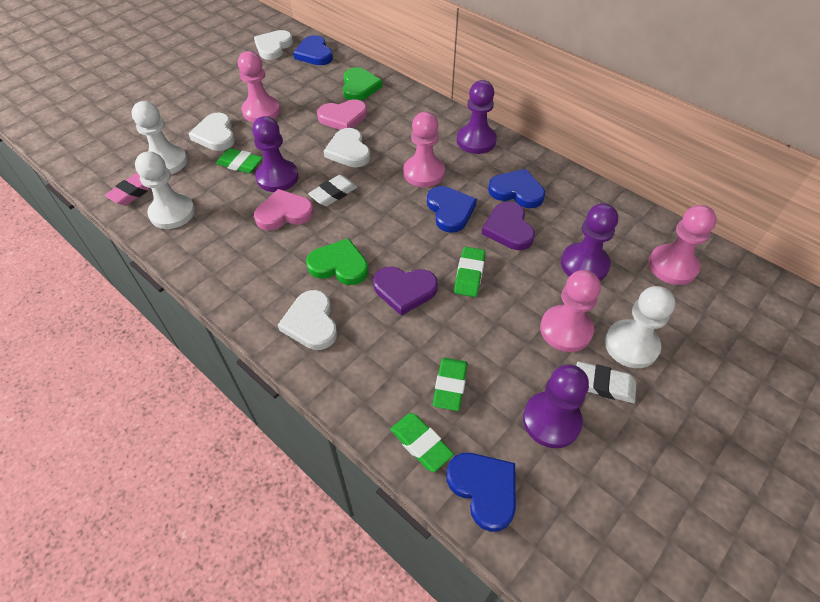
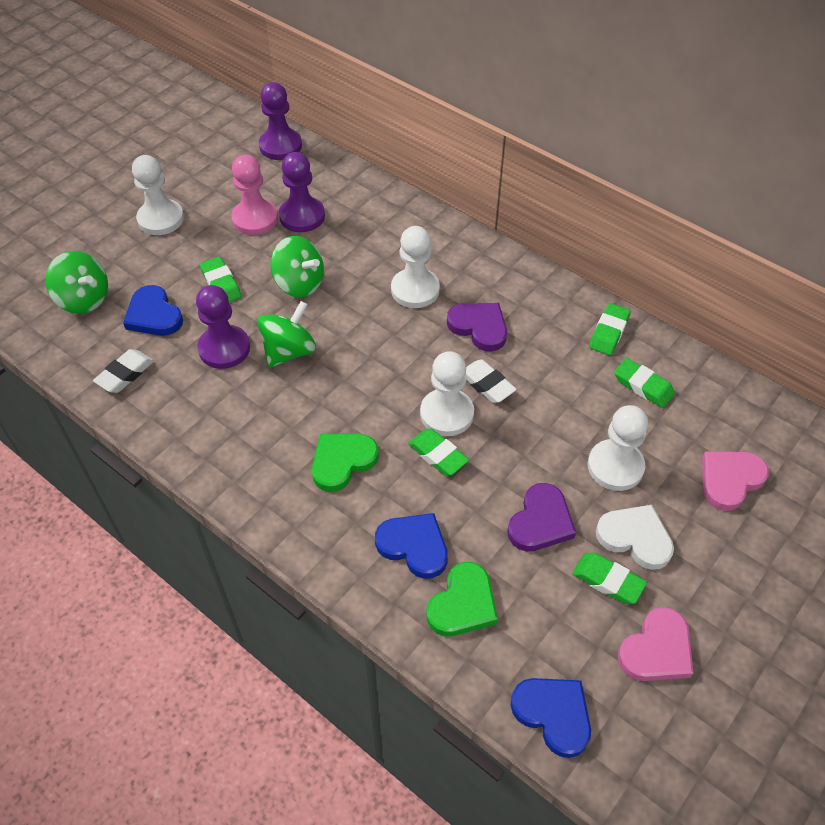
blue heart: 4 -> 3
green eraser: 4 -> 5
green spinning top: 0 -> 3
pink eraser: 1 -> 0
pink pawn: 4 -> 1
purple pawn: 4 -> 3
white heart: 4 -> 1
white pawn: 3 -> 4

